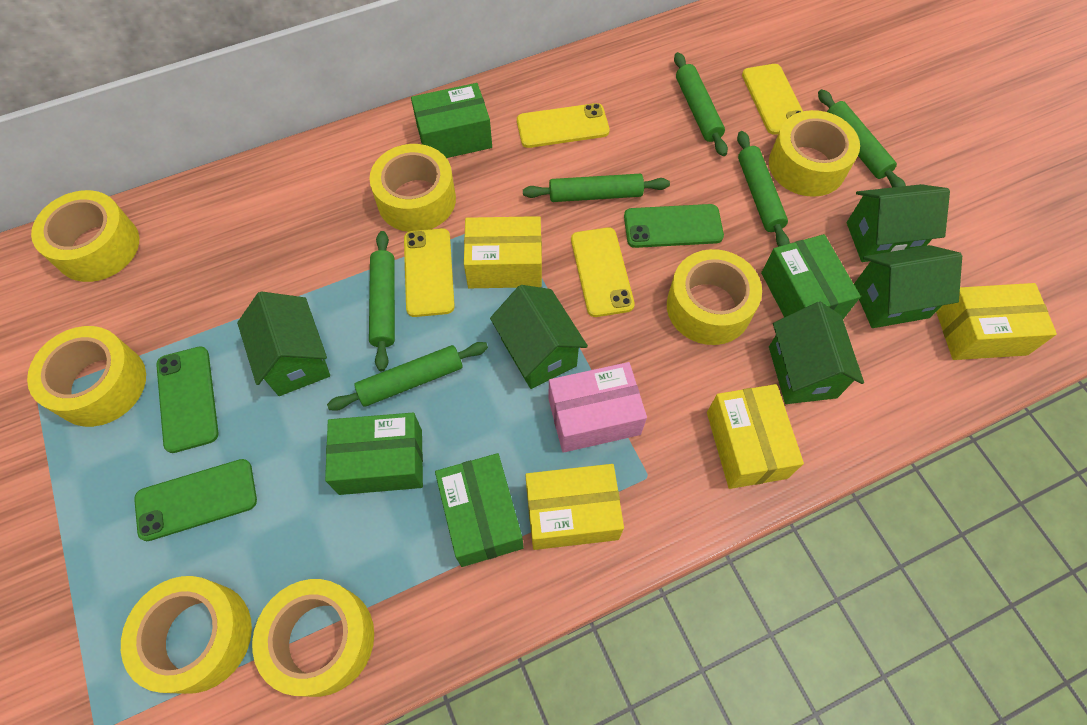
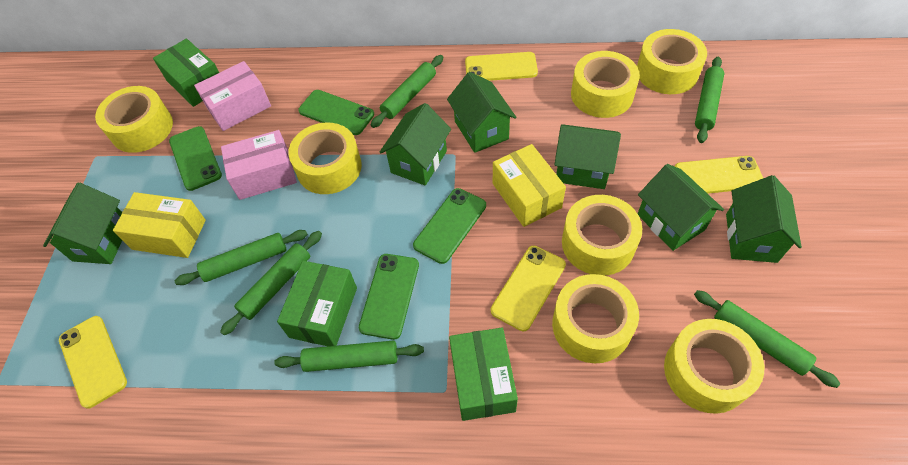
green box: 4 -> 3
green house: 5 -> 6
green phone: 3 -> 4
pink box: 1 -> 2
yellow box: 4 -> 2

